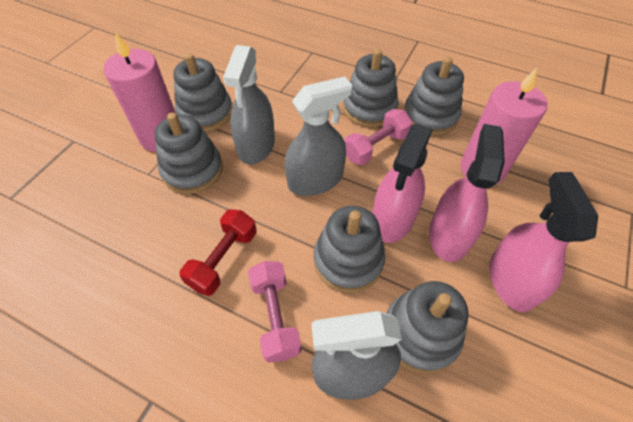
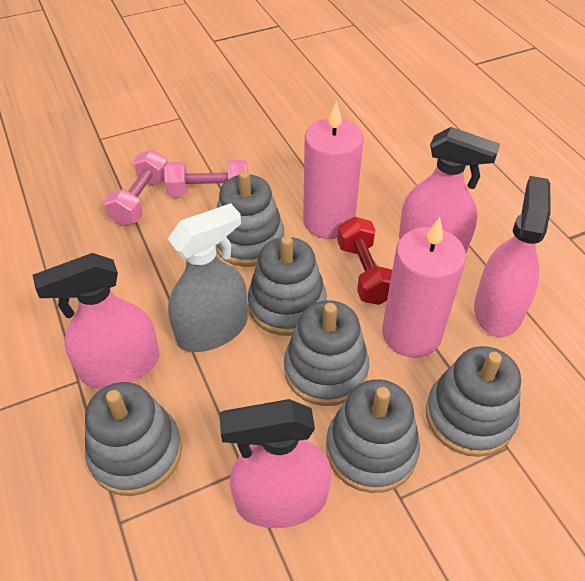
grey spray bottle: 3 -> 1
pink spray bottle: 3 -> 4

